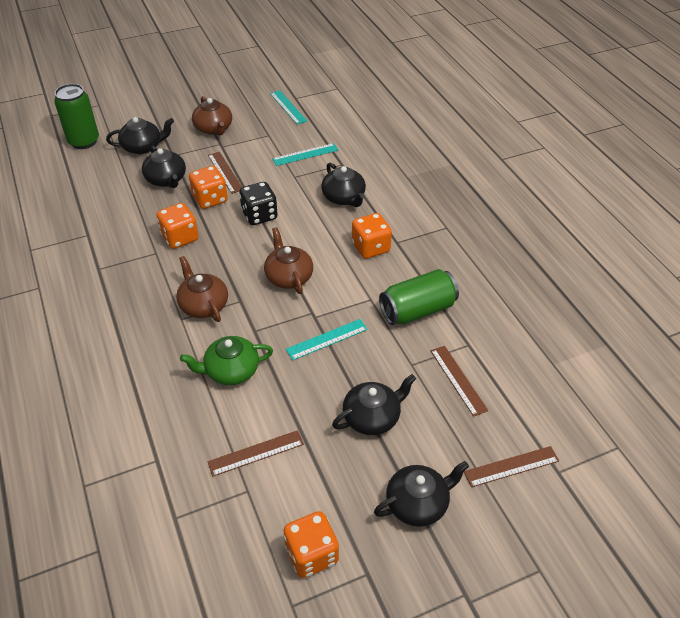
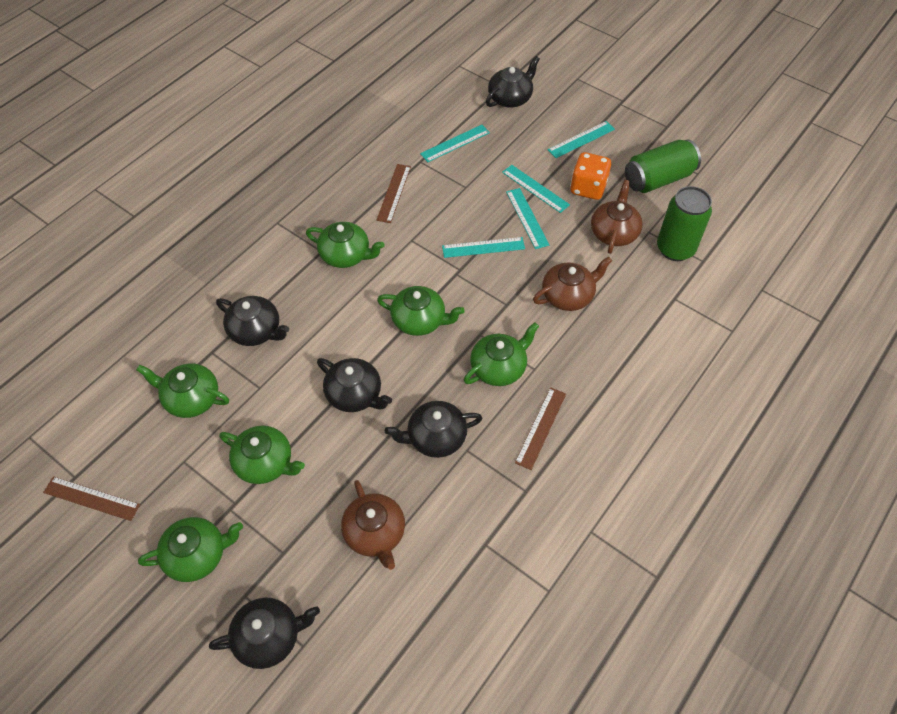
black dice: 1 -> 0
brown ruler: 4 -> 3
green teapot: 1 -> 6
orange dice: 4 -> 1
turquoise ruler: 3 -> 5

